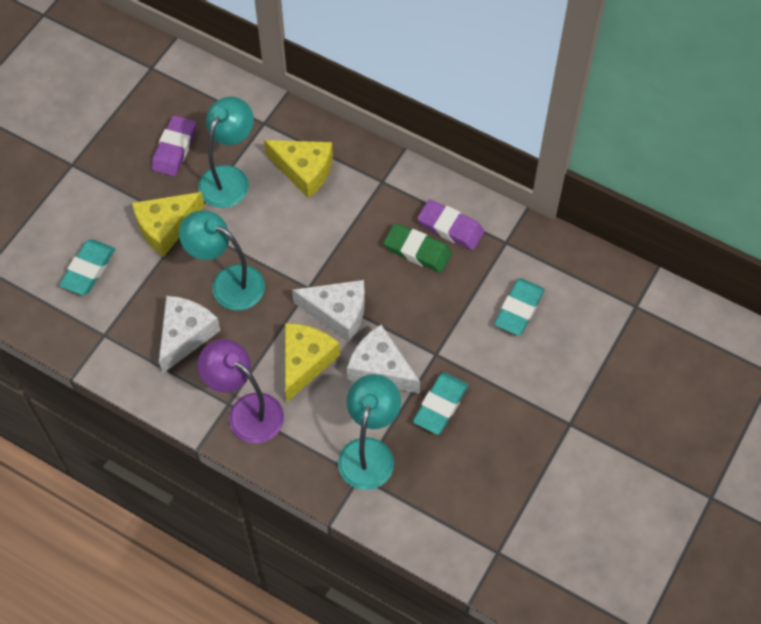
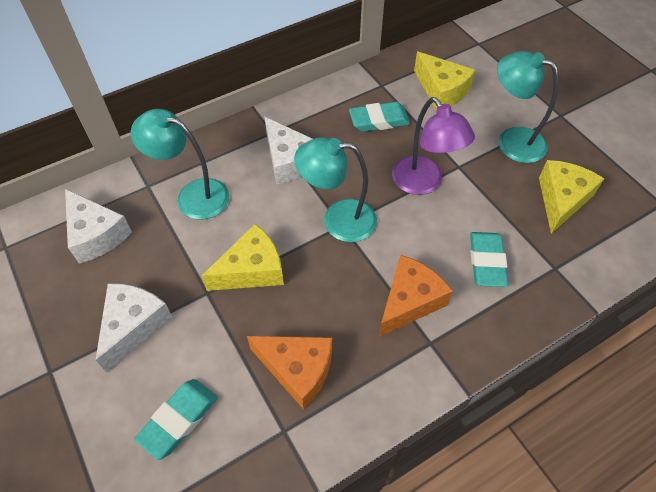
green eraser: 1 -> 0
orange cheese: 0 -> 2
purple eraser: 2 -> 0

